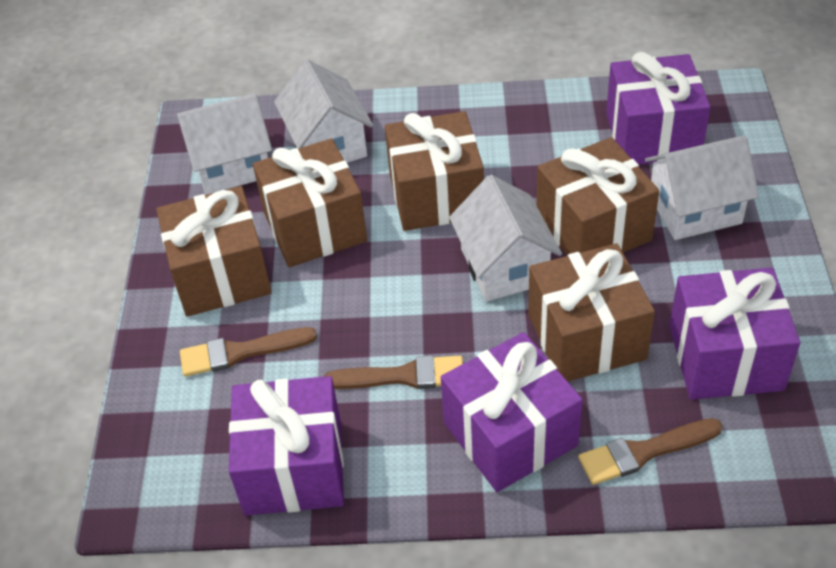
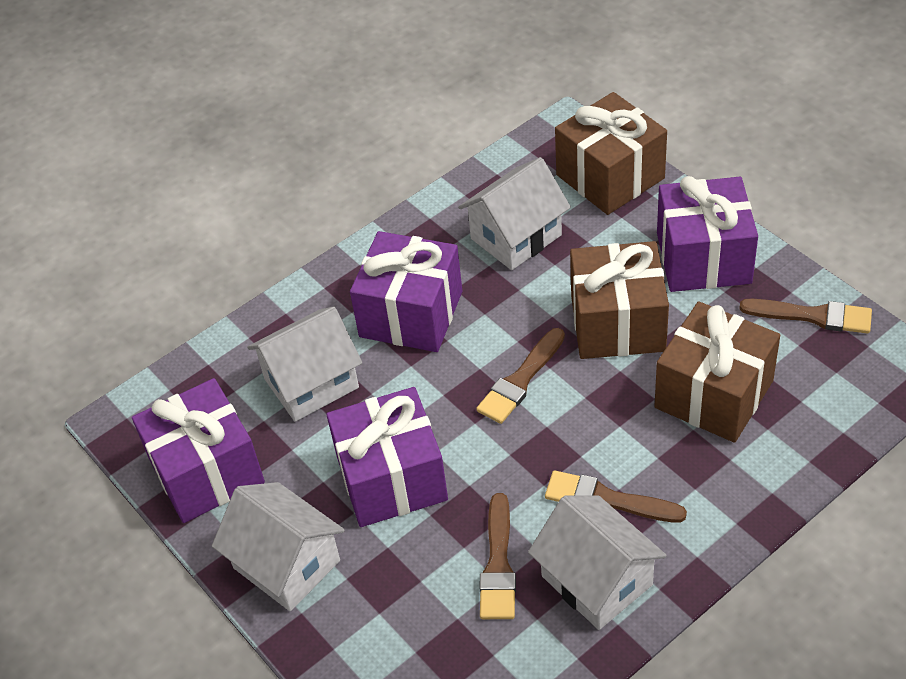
brown brush: 3 -> 4
brown gift: 5 -> 3

